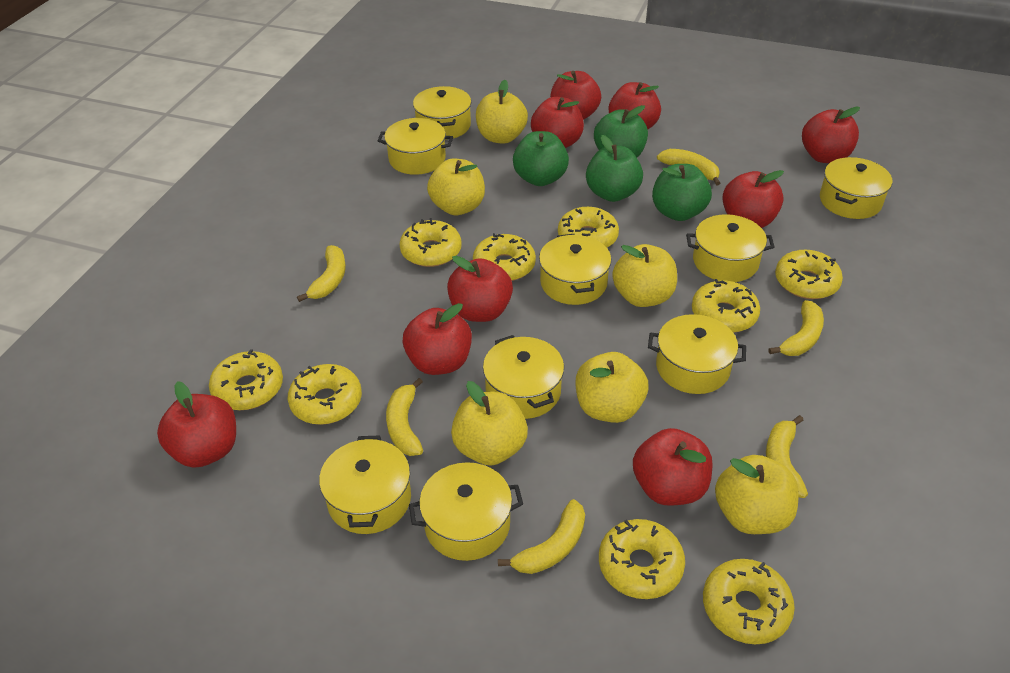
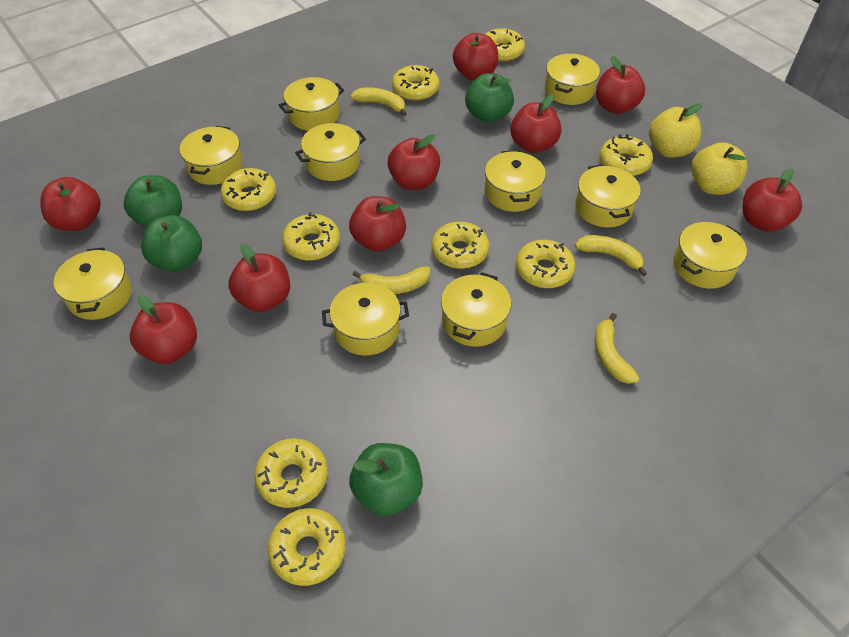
yellow apple: 6 -> 2
yellow banana: 6 -> 4
yellow pot: 9 -> 10

